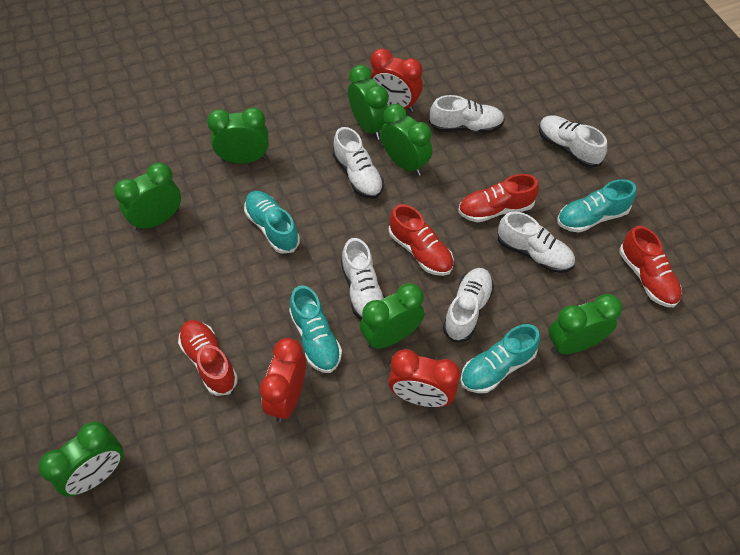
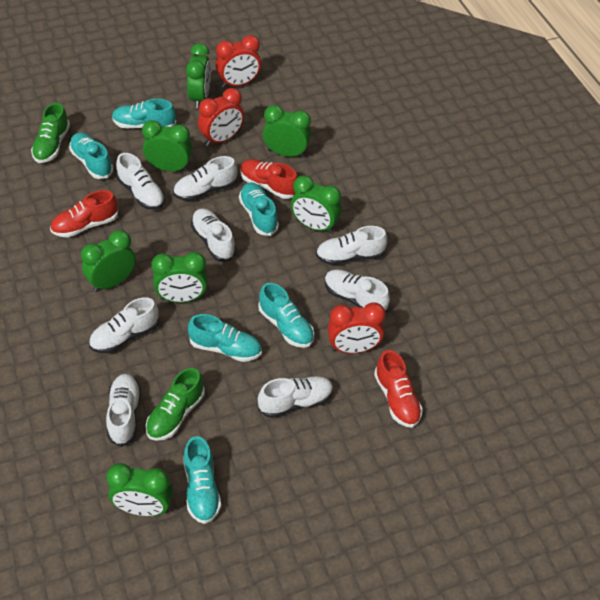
green shoe: 0 -> 2
red shoe: 4 -> 3
turquoise shoe: 4 -> 6
white shoe: 6 -> 8

